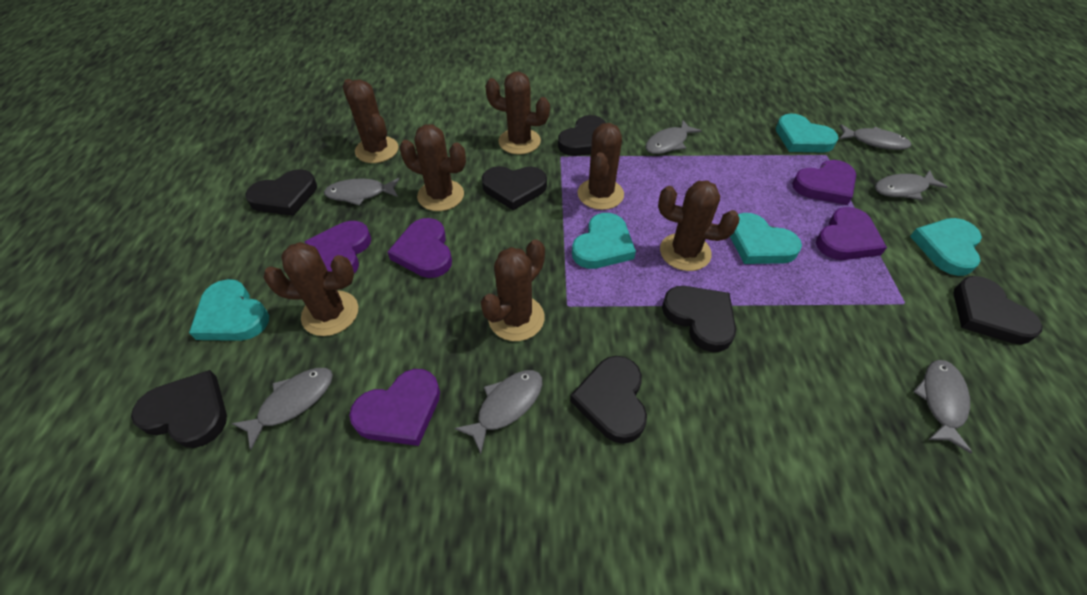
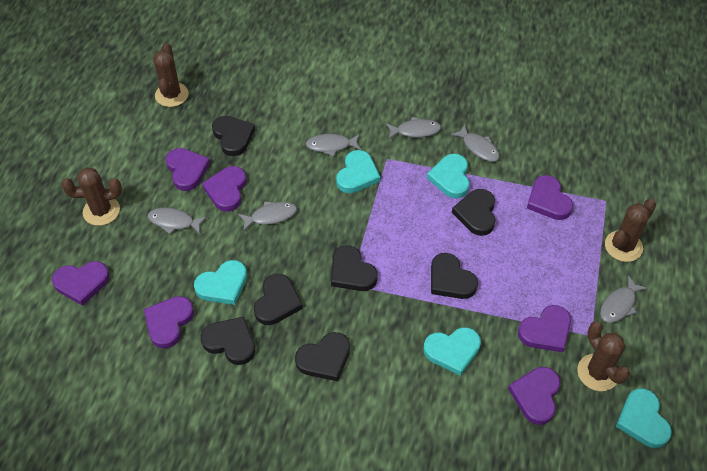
brown cactus: 7 -> 4
grey fish: 7 -> 6
purple heart: 5 -> 7

